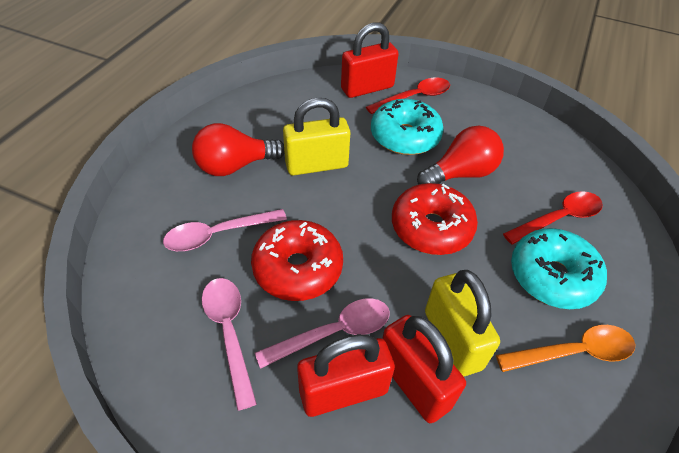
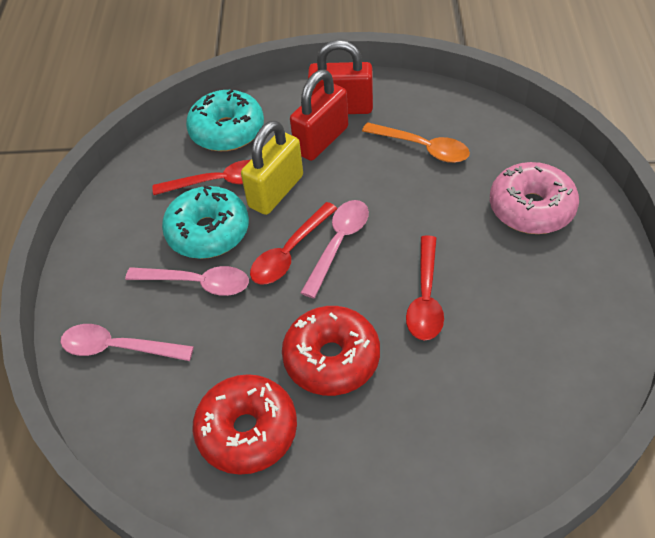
pink donut: 0 -> 1
red light bulb: 2 -> 0
red padlock: 3 -> 2
red spoon: 2 -> 3
yellow padlock: 2 -> 1

